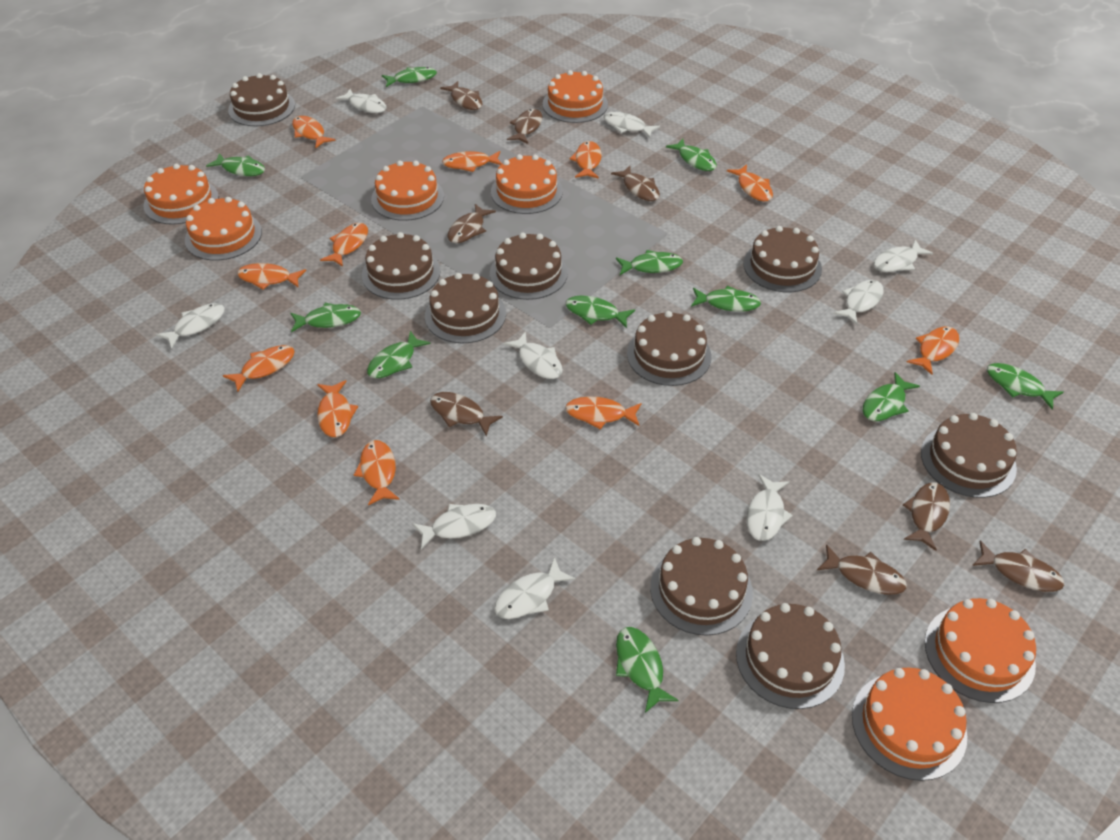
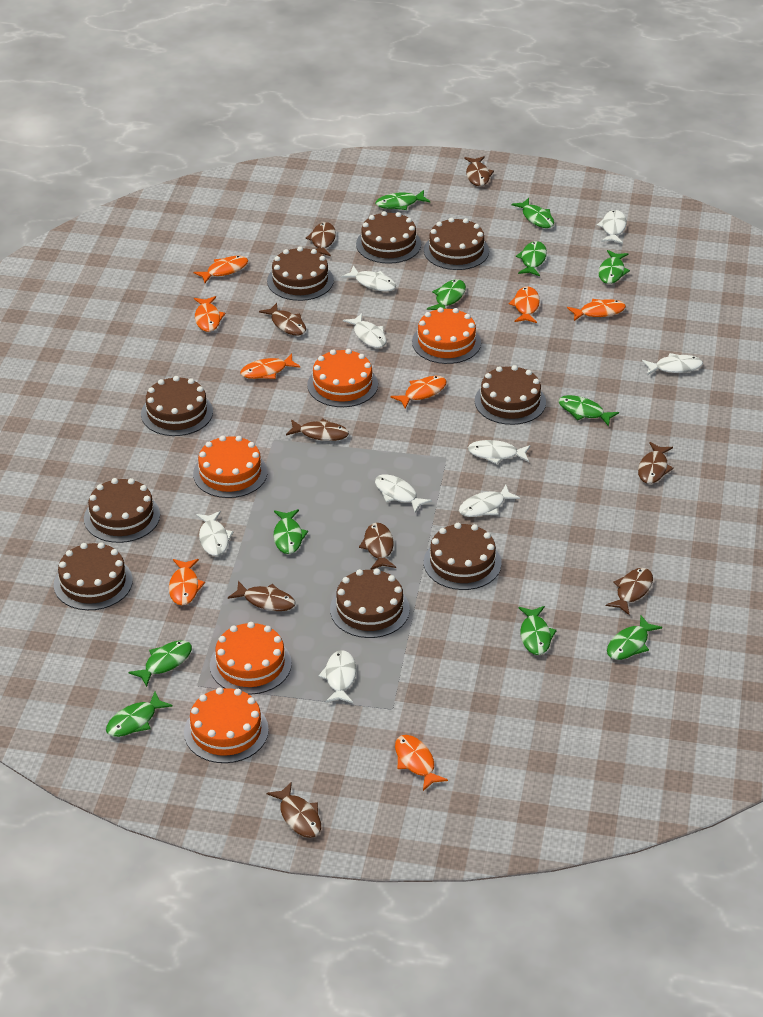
brown fish: 8 -> 9
orange cake: 7 -> 5
orange fish: 11 -> 8

